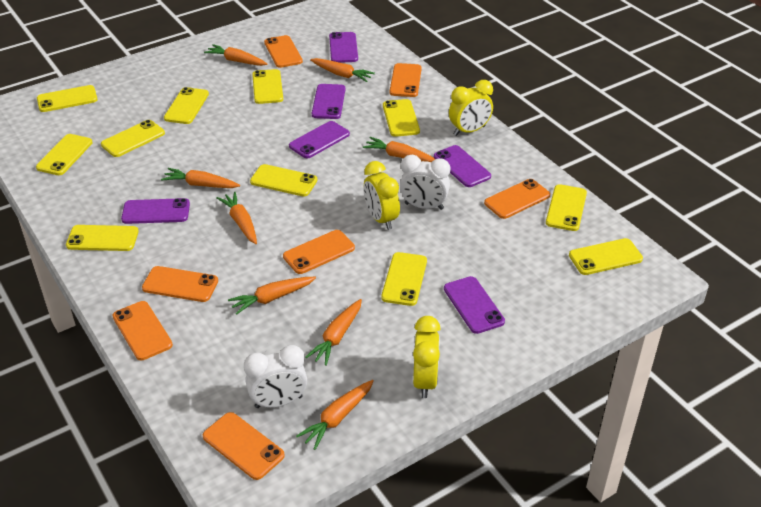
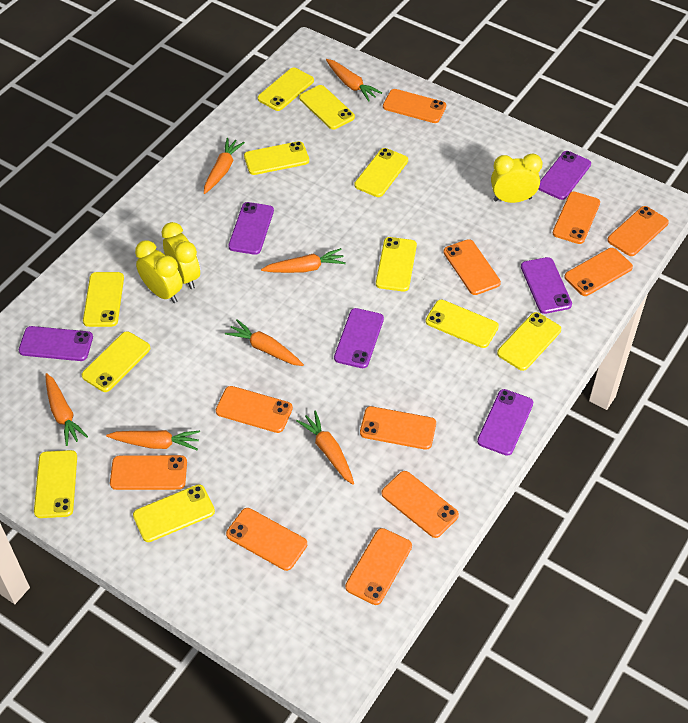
orange carrot: 8 -> 7
orange phone: 7 -> 11
white clock: 2 -> 0

